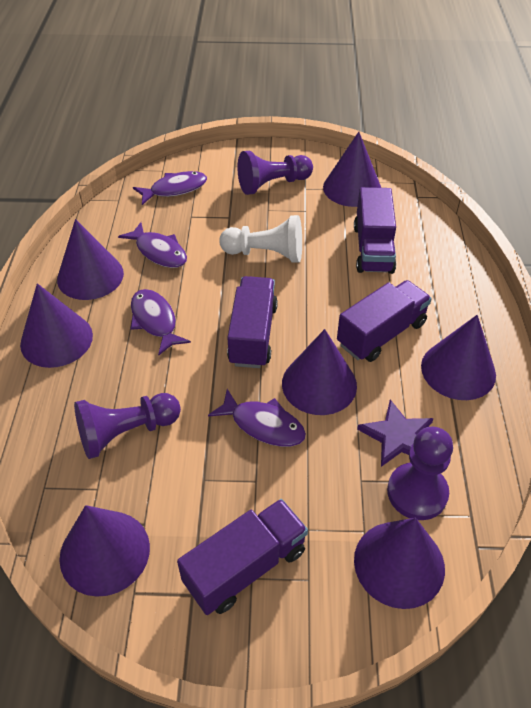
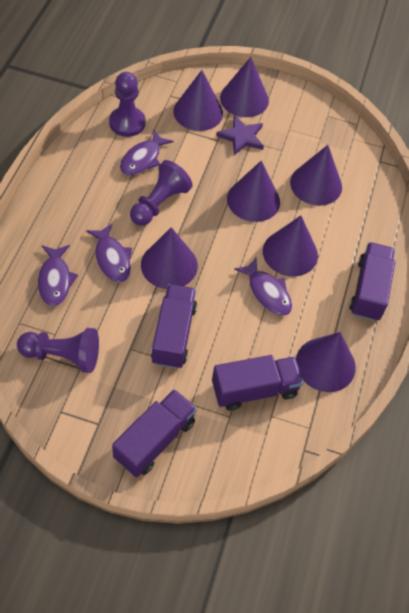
white pawn: 1 -> 0

